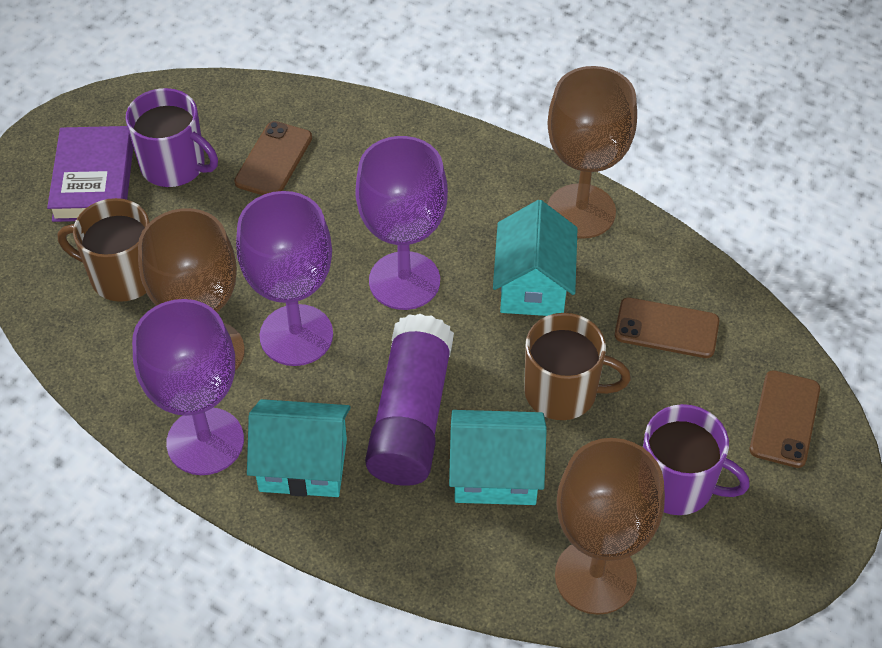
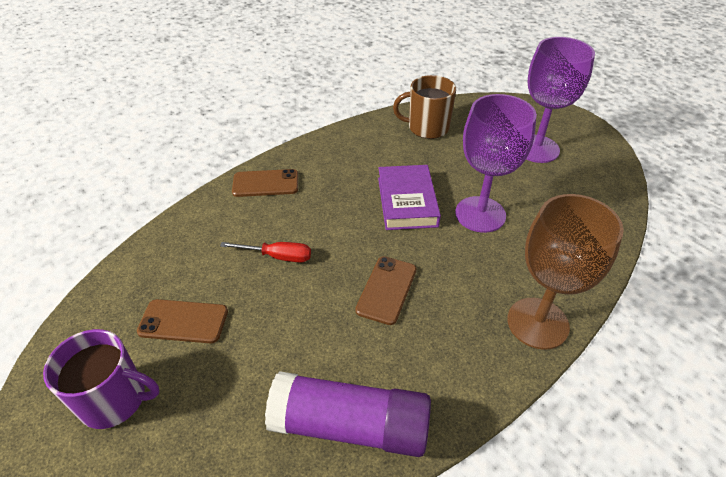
brown goblet: 3 -> 1
brown mug: 2 -> 1
purple goblet: 3 -> 2
purple mug: 2 -> 1
red screwdriver: 0 -> 1
turquoise house: 3 -> 0

